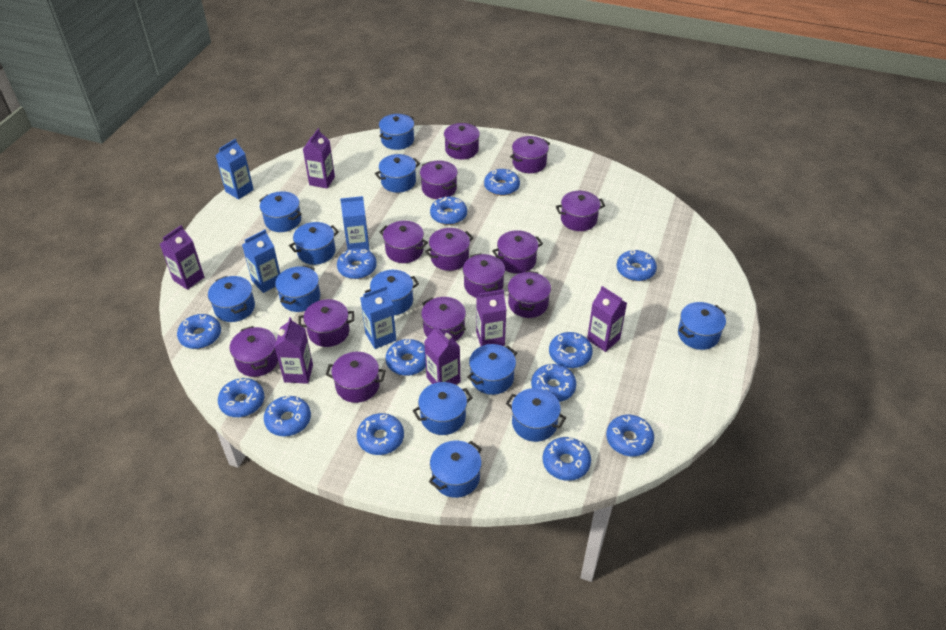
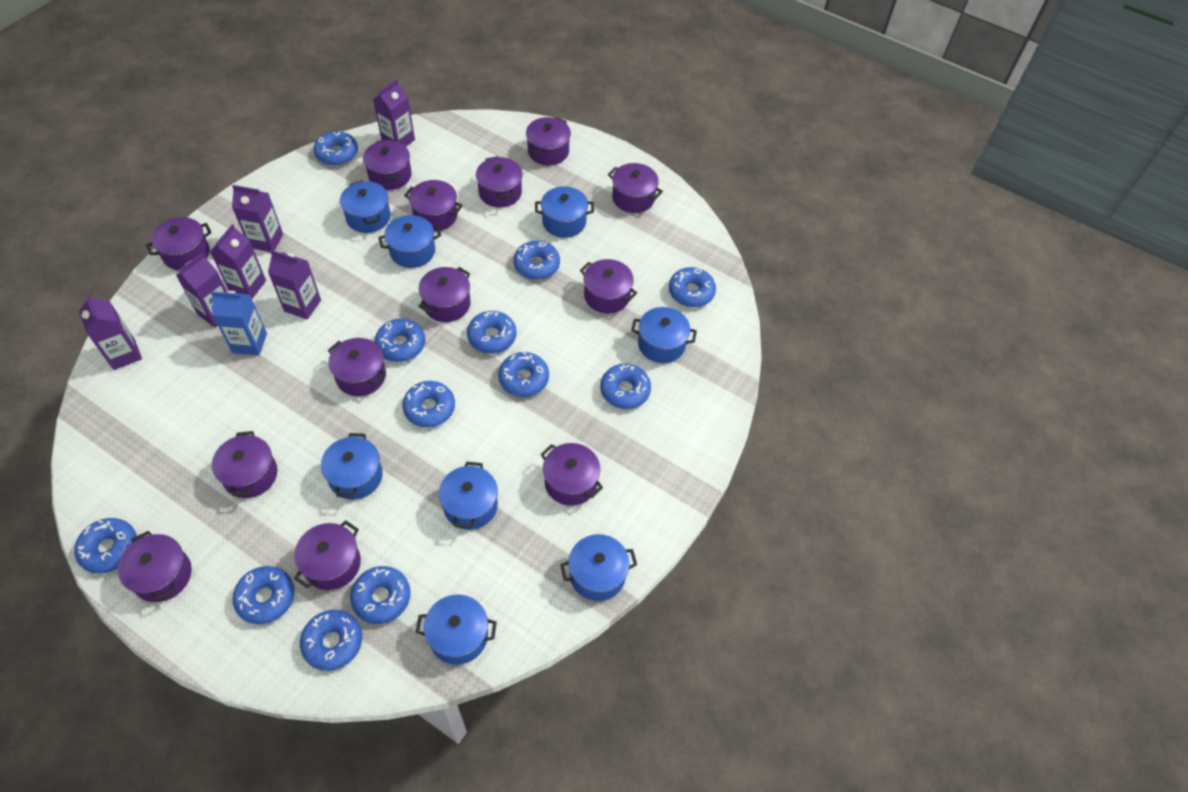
blue carton: 4 -> 1
blue donut: 13 -> 12
blue pot: 12 -> 8

